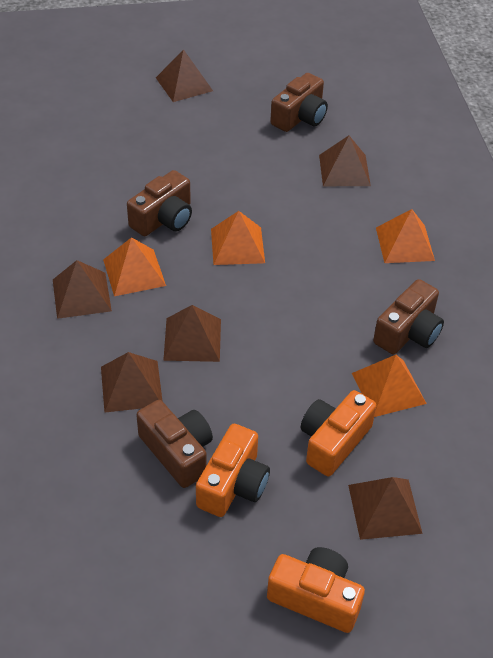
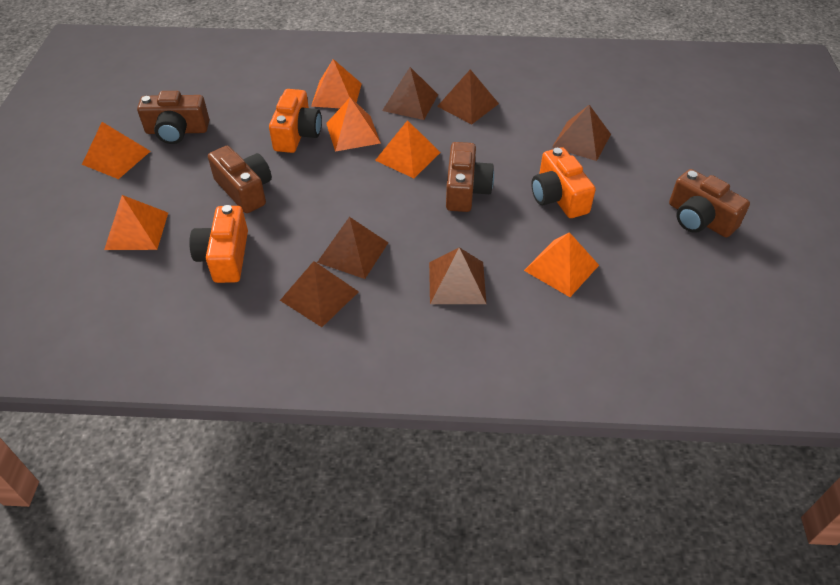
orange pyramid: 4 -> 6

